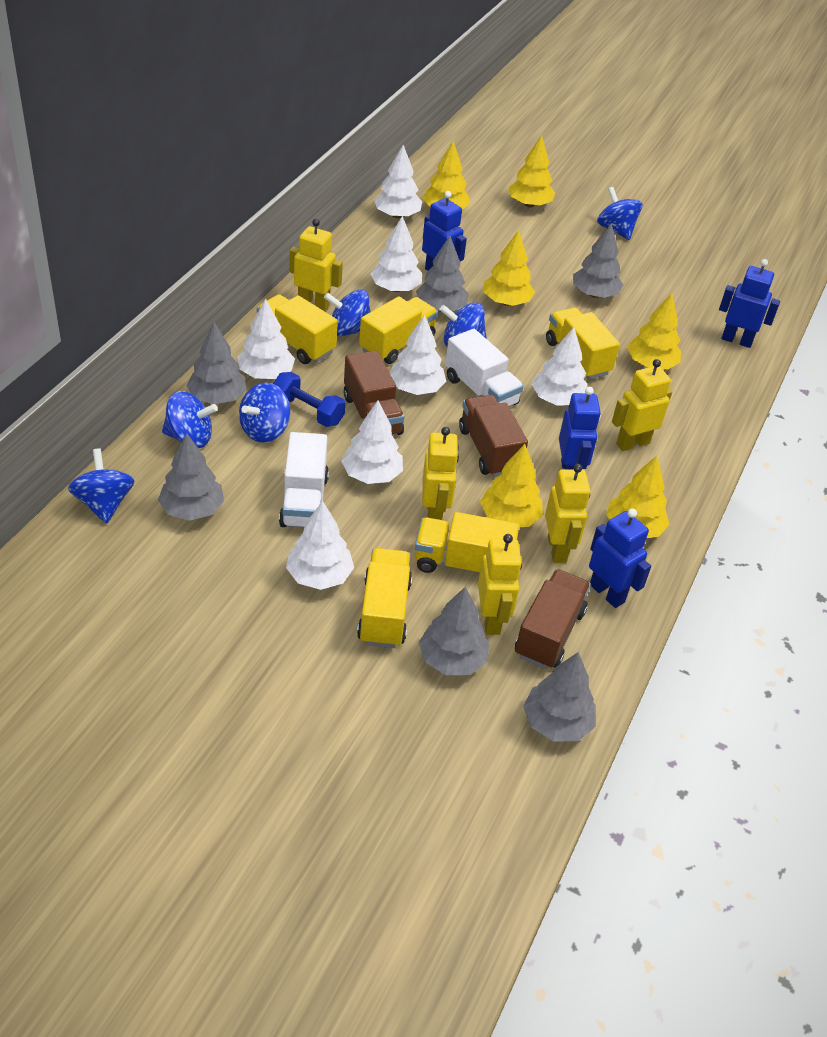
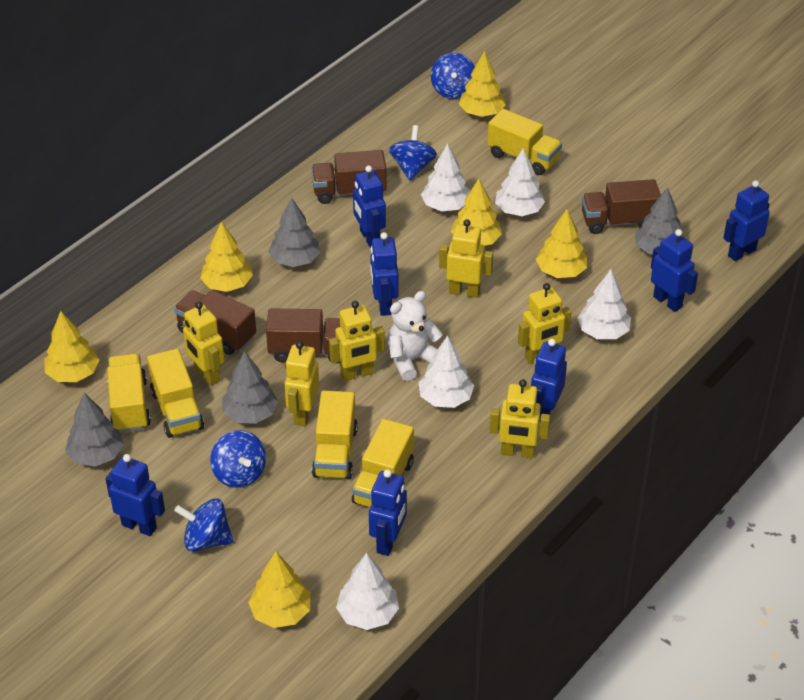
blue dumbbell: 1 -> 0
blue robot: 4 -> 7
blue spinning top: 6 -> 4
brown truck: 3 -> 4
grey tree: 6 -> 4
white teddy bear: 0 -> 1
white tree: 7 -> 5
white truck: 2 -> 0
yellow robot: 5 -> 6

